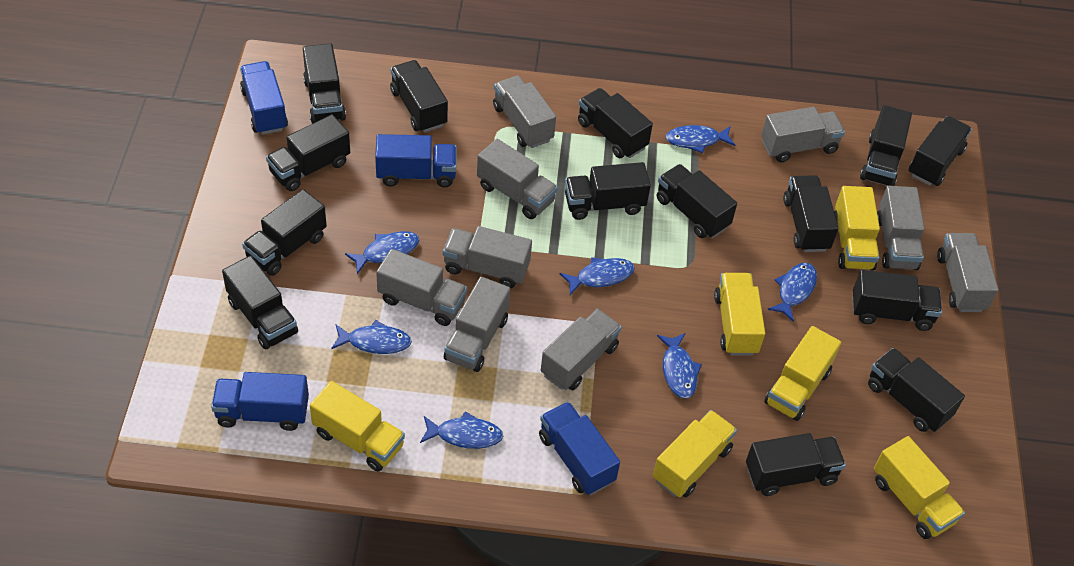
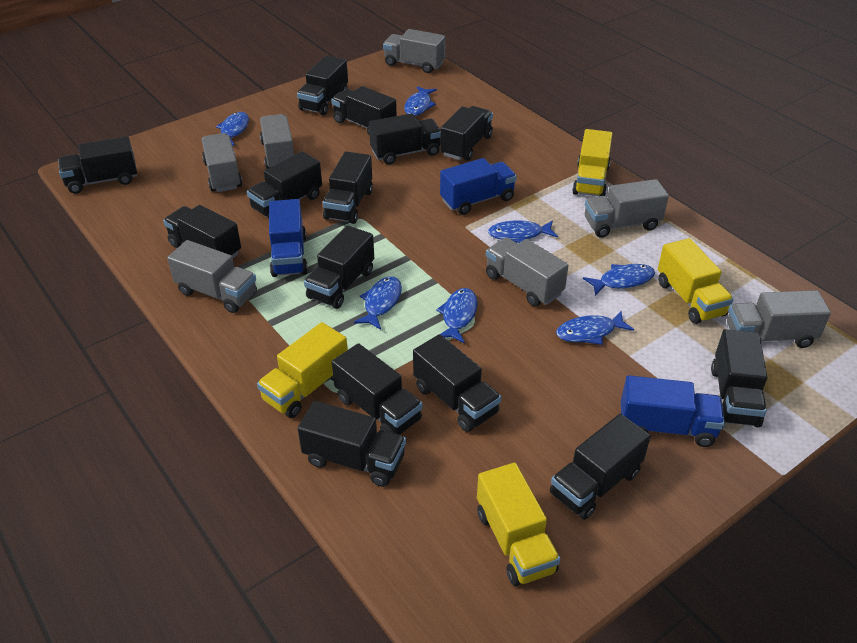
blue truck: 4 -> 3
grey truck: 9 -> 7
yellow truck: 6 -> 4

